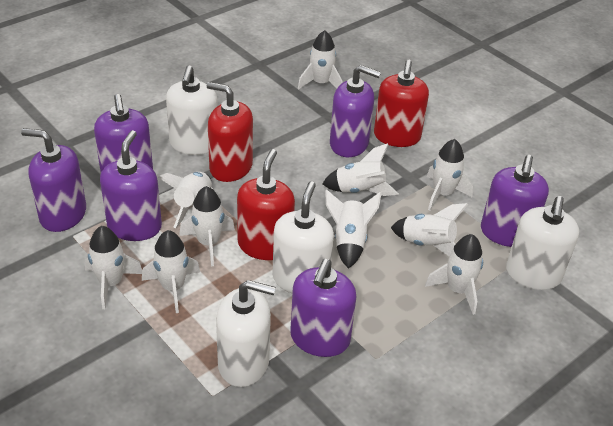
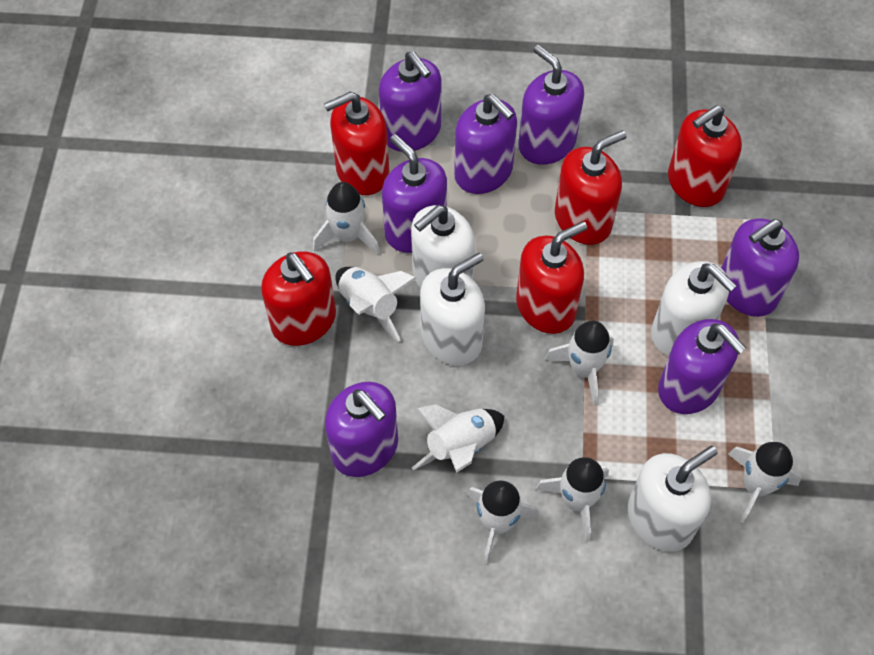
purple soap dispenser: 6 -> 7
red soap dispenser: 3 -> 5
white rocket: 10 -> 7

